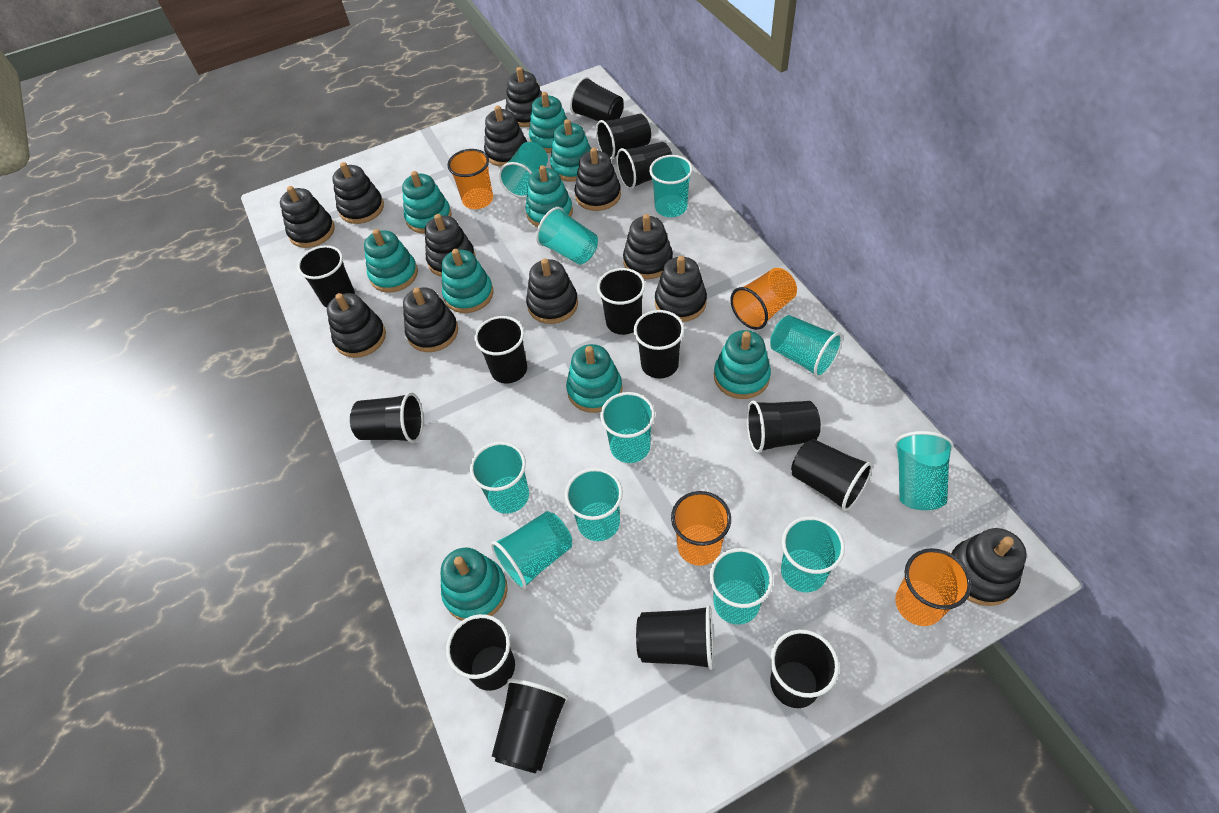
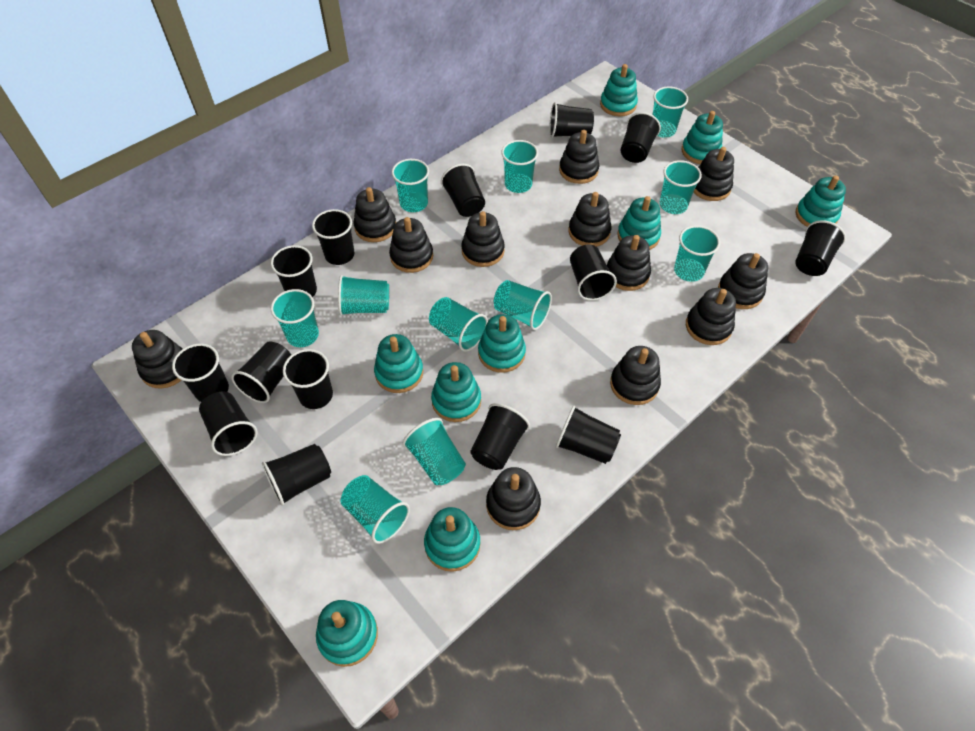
orange cup: 4 -> 0

